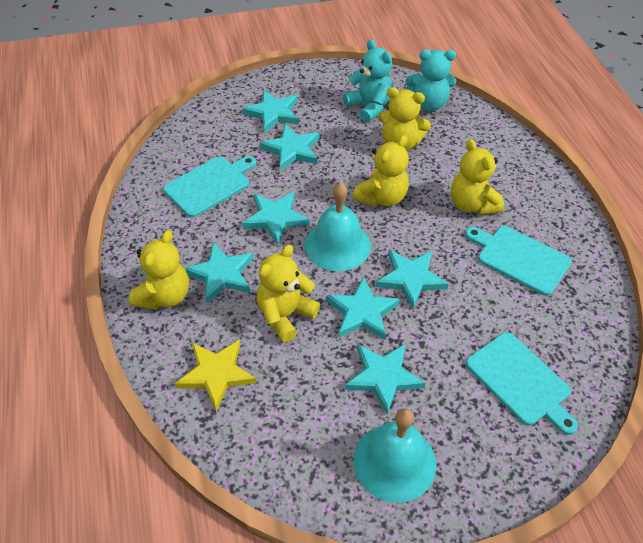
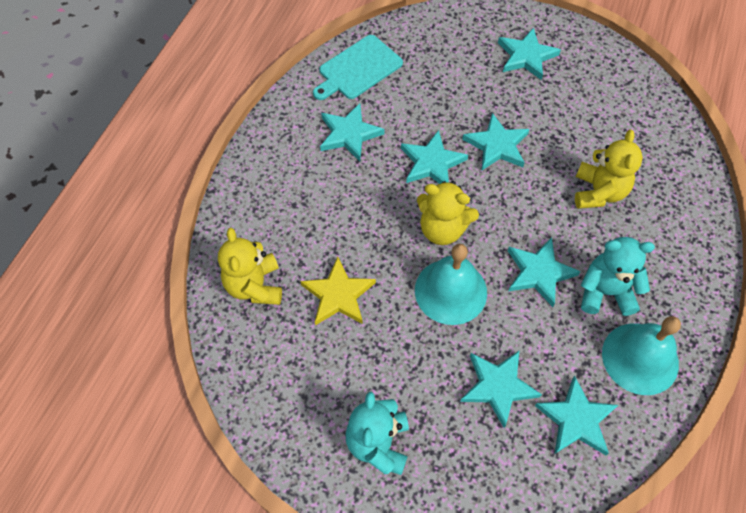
turquoise cutting board: 3 -> 1
yellow teddy bear: 5 -> 3

